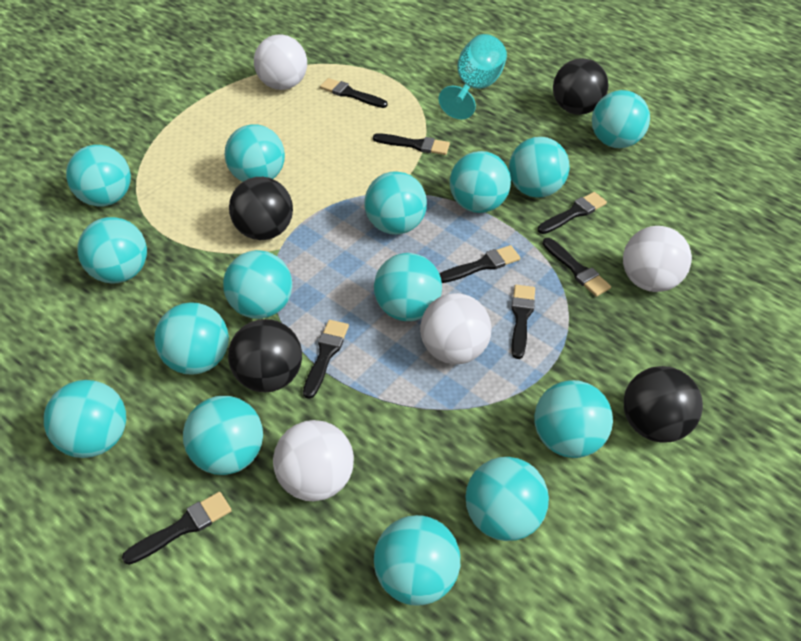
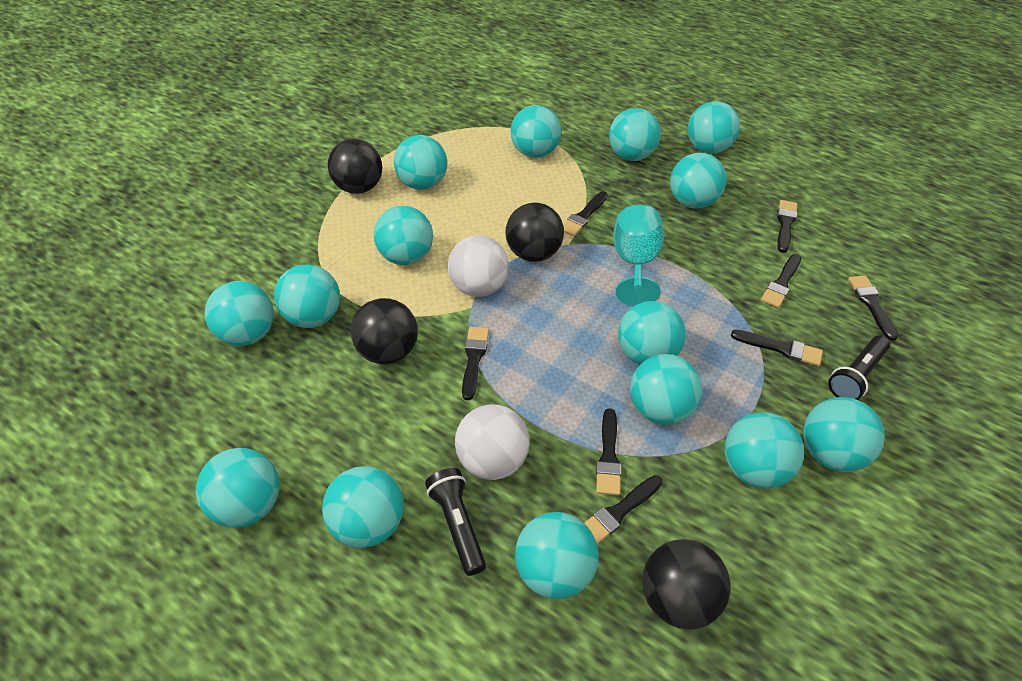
black flashlight: 0 -> 2
white ball: 4 -> 2

